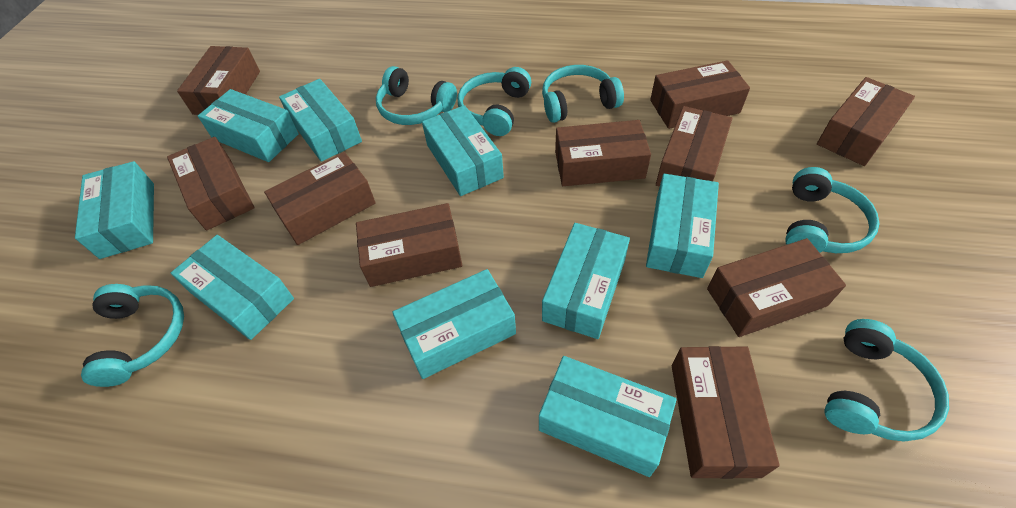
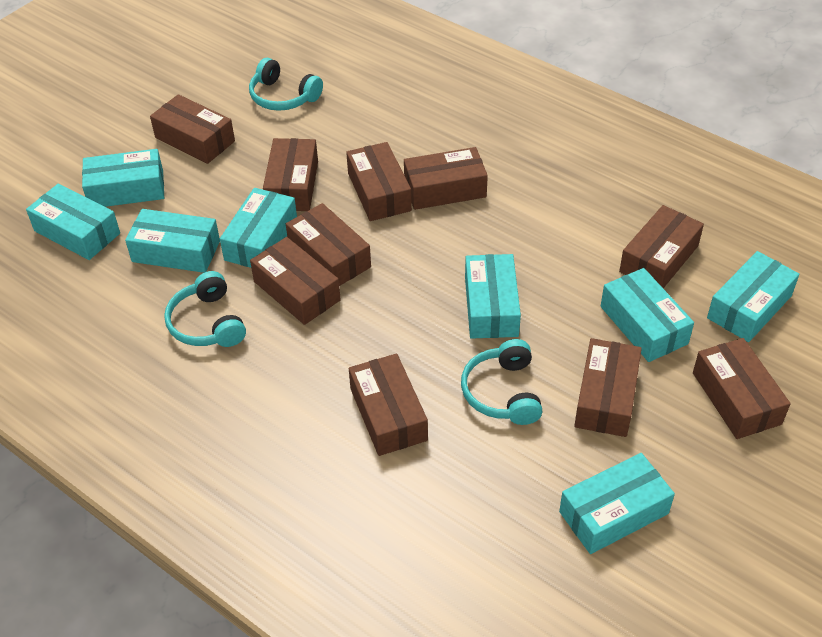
turquoise box: 9 -> 8
turquoise headphones: 6 -> 3

